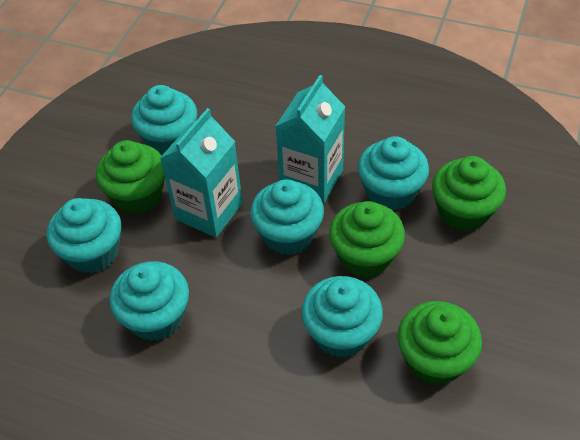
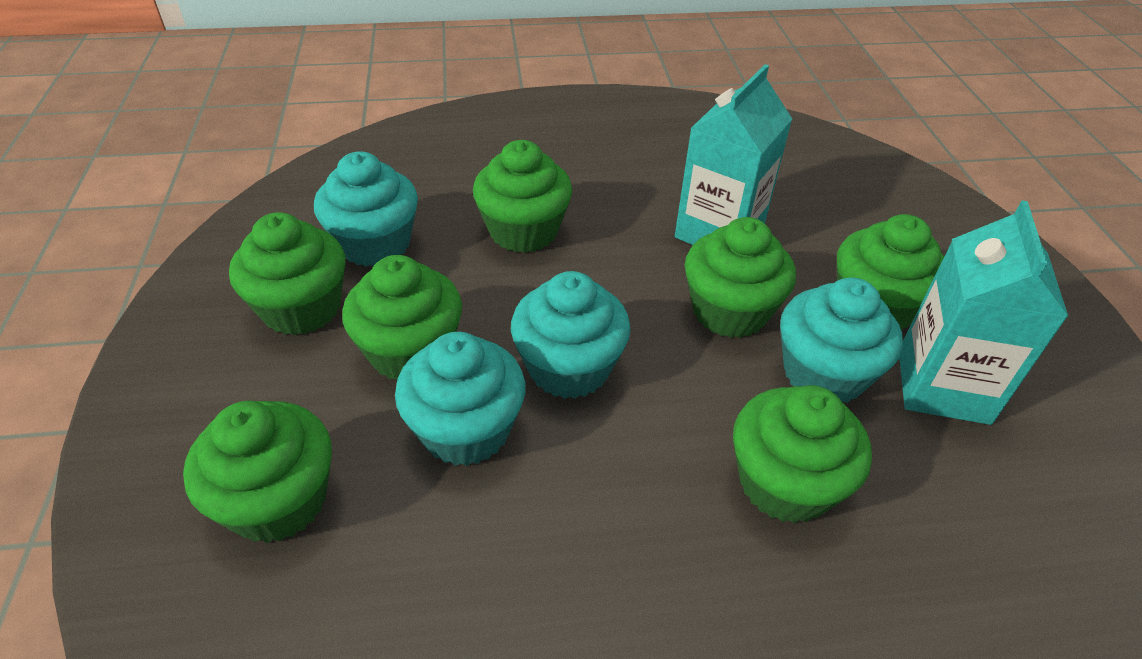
green cupcake: 4 -> 7
turquoise cupcake: 6 -> 4

